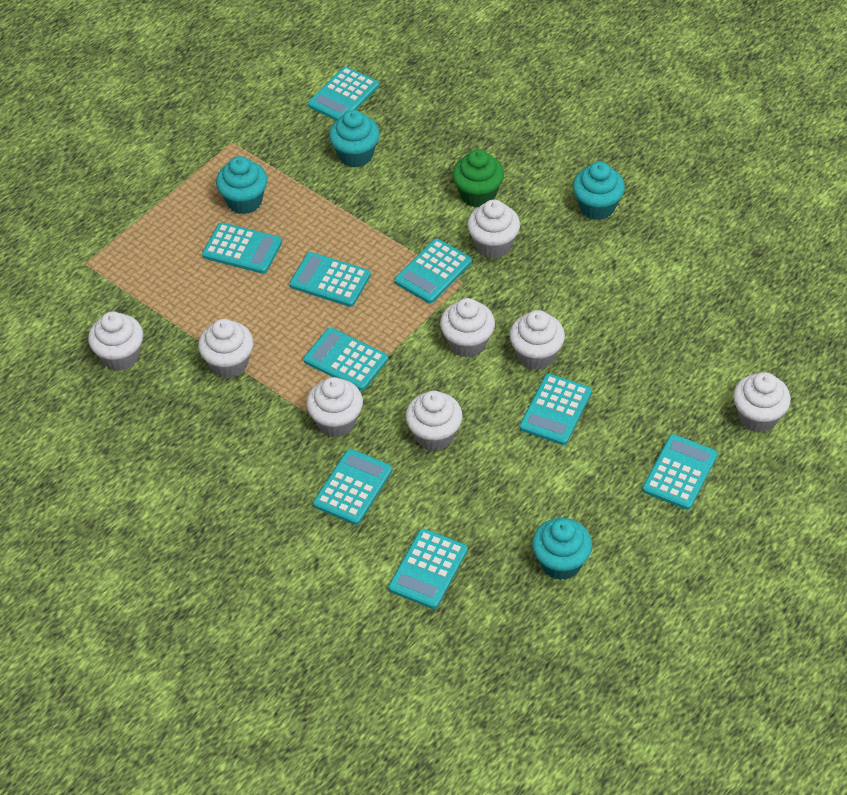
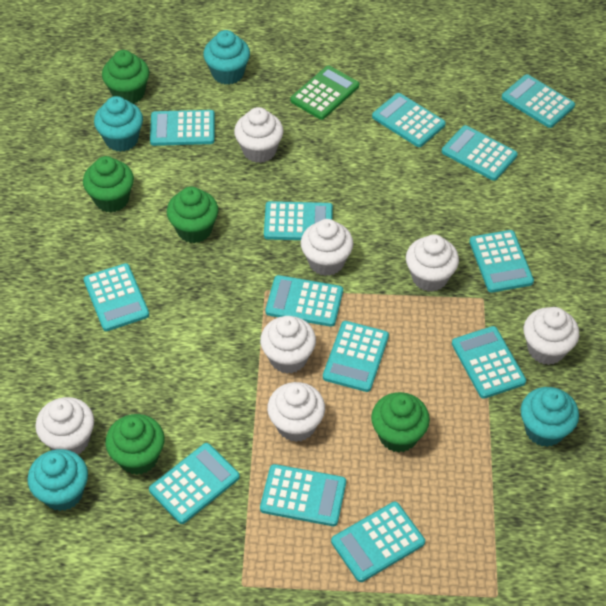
green calculator: 0 -> 1
green cupcake: 1 -> 5
turquoise calculator: 9 -> 13
white cupcake: 8 -> 7

